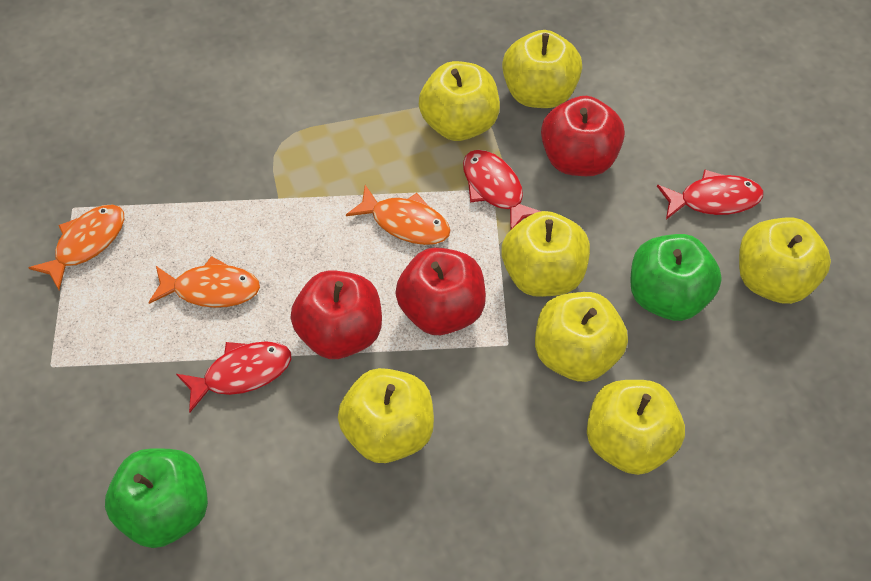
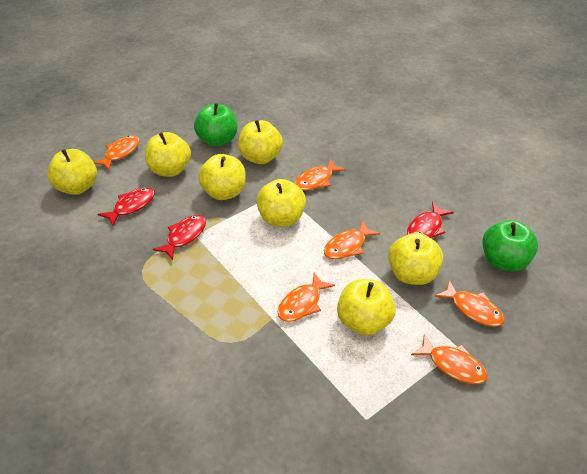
orange fish: 3 -> 6
red apple: 3 -> 0

